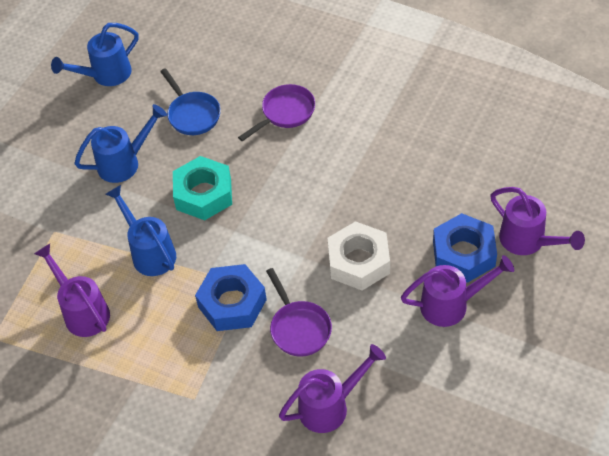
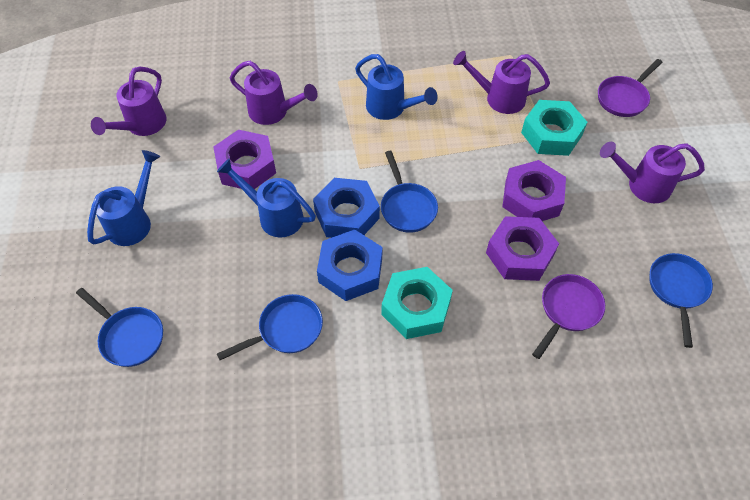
blue pan: 1 -> 4
purple nut: 0 -> 3
turquoise nut: 1 -> 2
white nut: 1 -> 0

